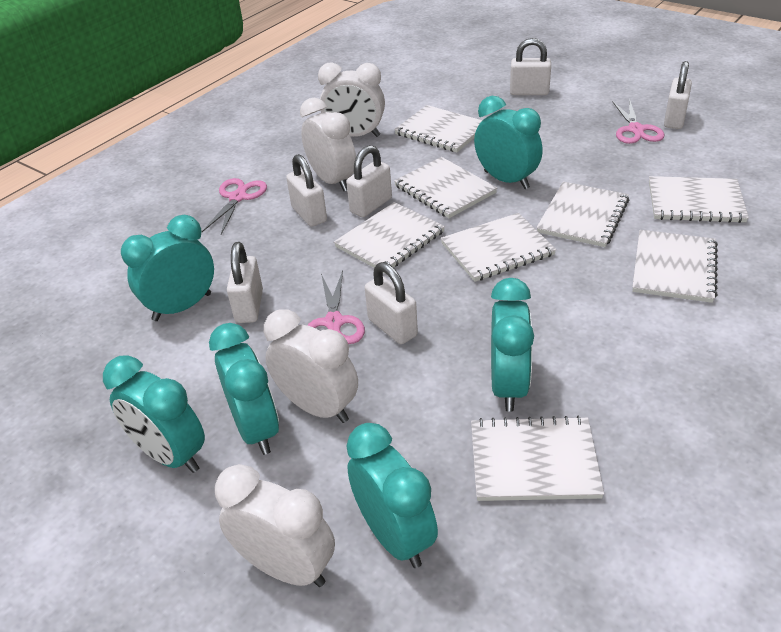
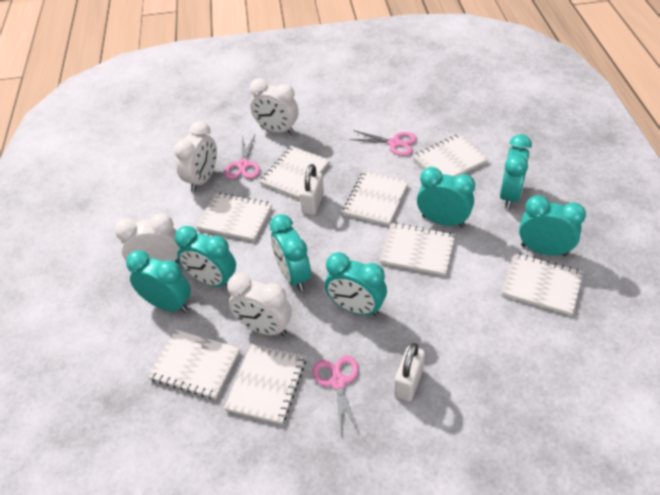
turquoise clock: 6 -> 7
white padlock: 6 -> 2

